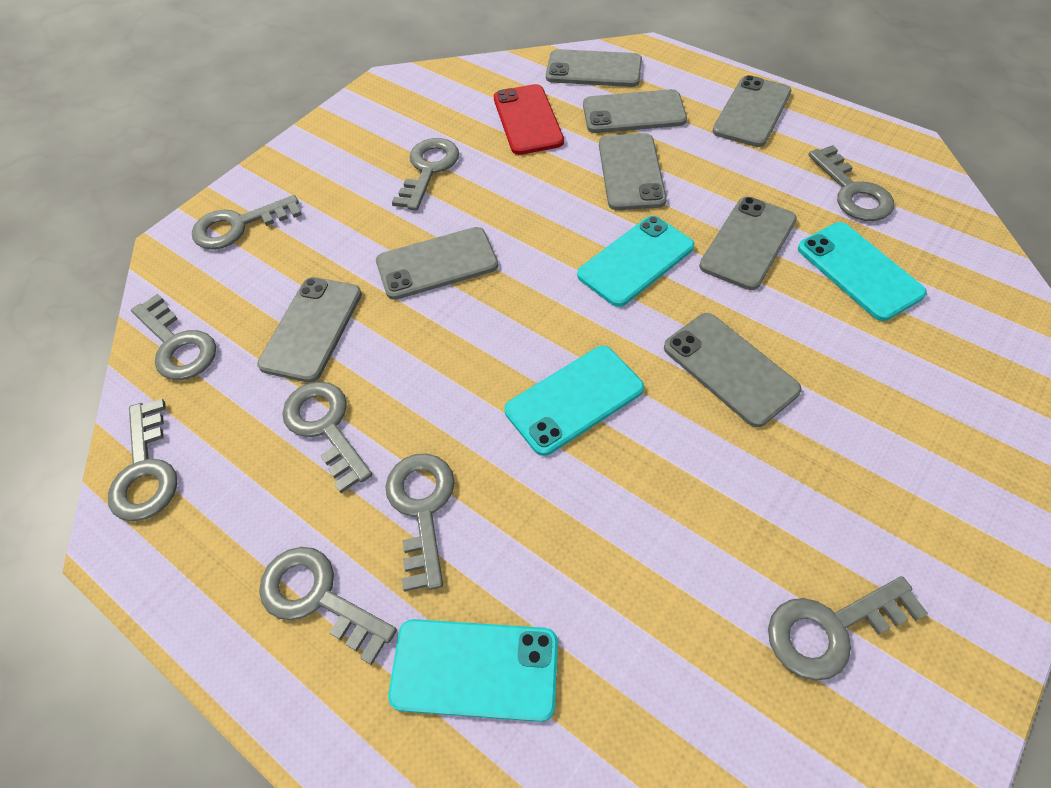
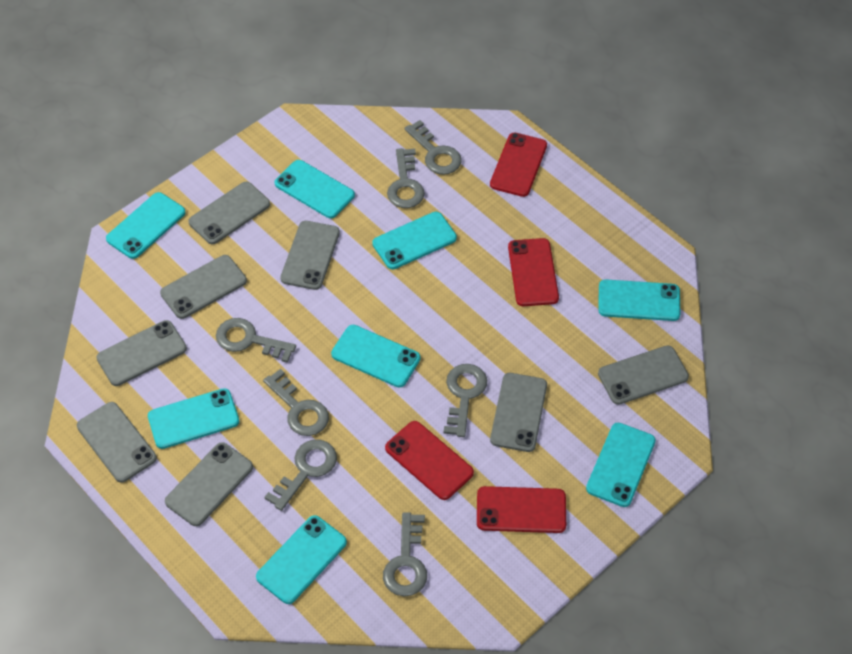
grey key: 9 -> 7
red phone: 1 -> 4
turquoise phone: 4 -> 8

